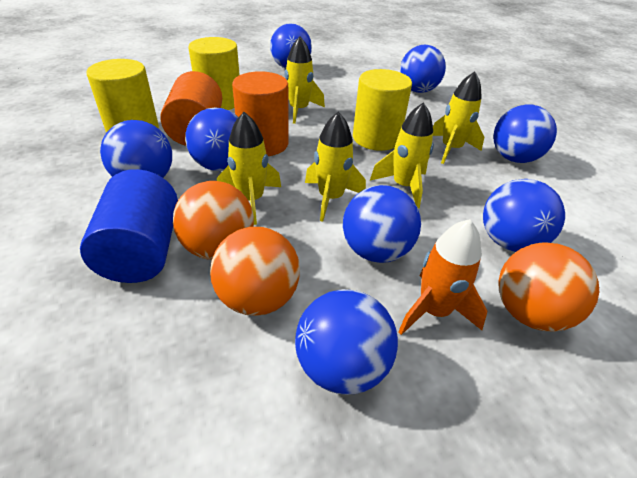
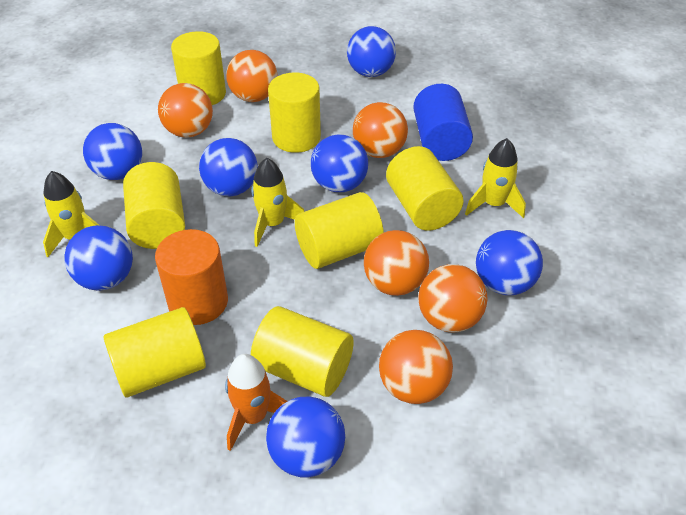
blue ball: 8 -> 7
orange ball: 3 -> 6
orange cylinder: 2 -> 1
yellow cylinder: 3 -> 7
yellow rocket: 5 -> 3

